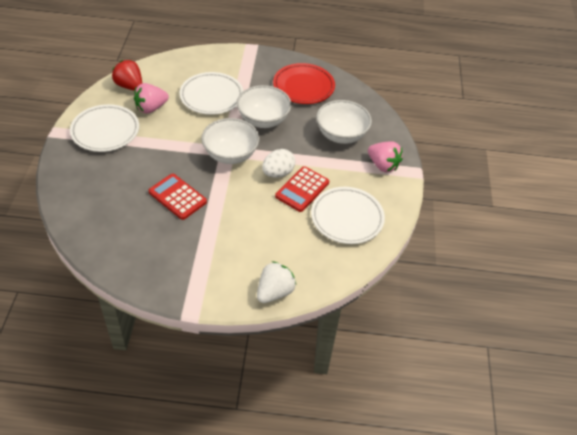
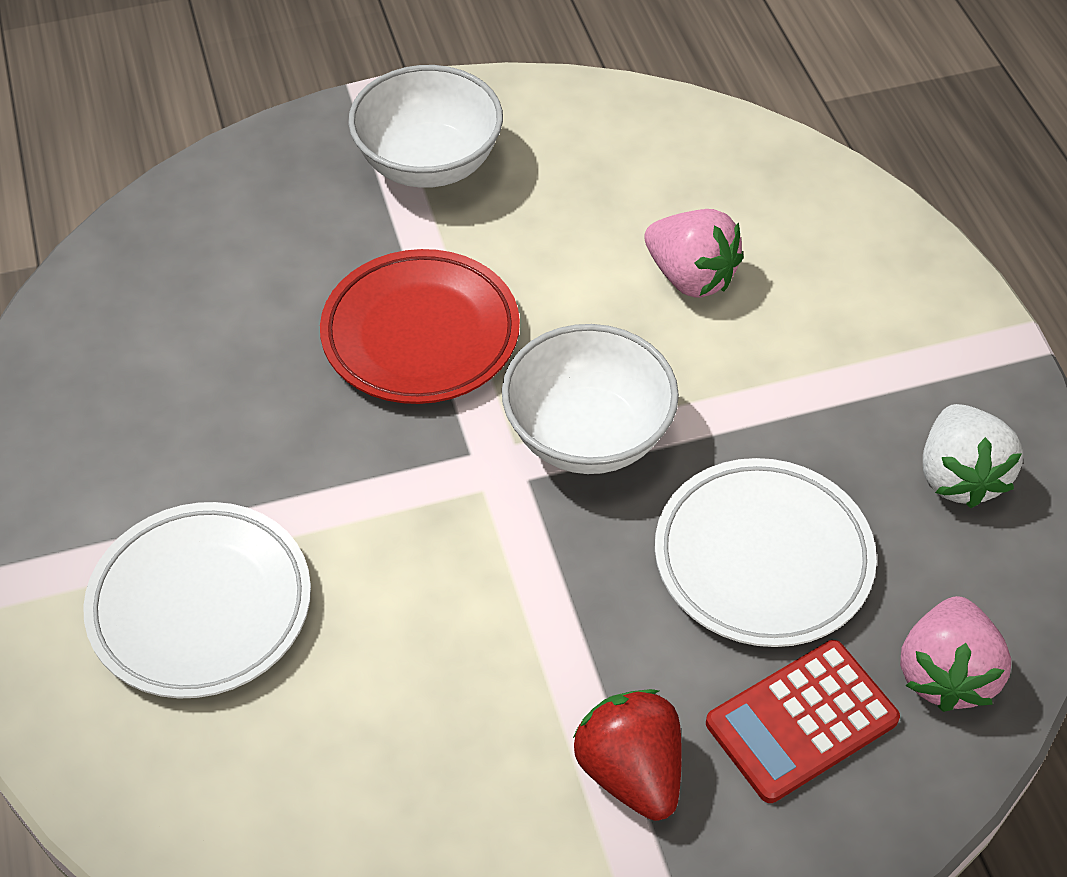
red calculator: 2 -> 1
white bowl: 3 -> 2
white egg: 1 -> 0
white plate: 3 -> 2

